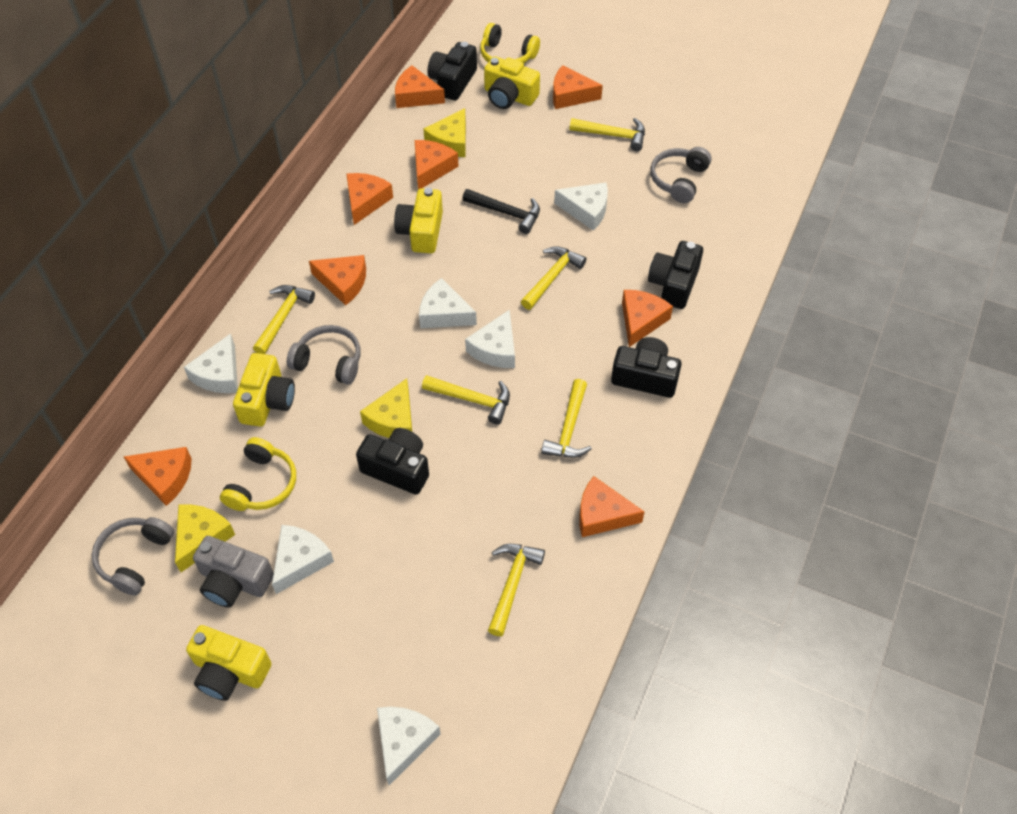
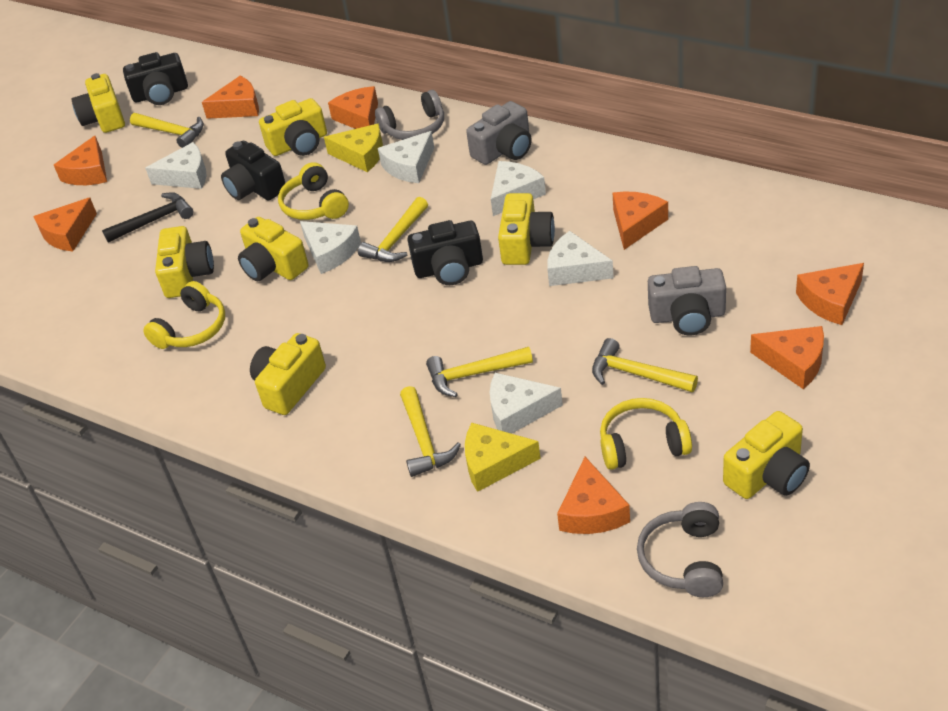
black camera: 4 -> 3
grey camera: 1 -> 2
grey headphones: 3 -> 2
yellow camera: 4 -> 7
yellow cheese: 3 -> 2
yellow hammer: 6 -> 5
yellow headphones: 2 -> 3

